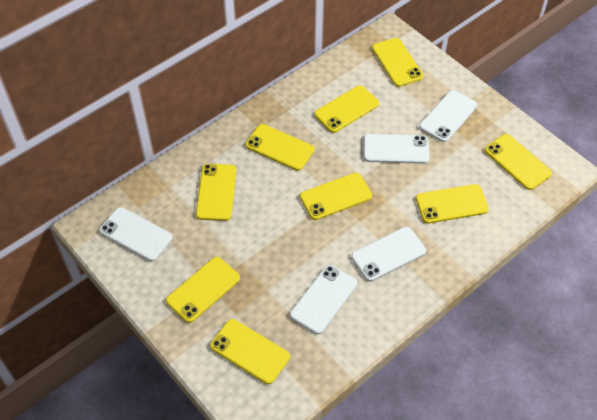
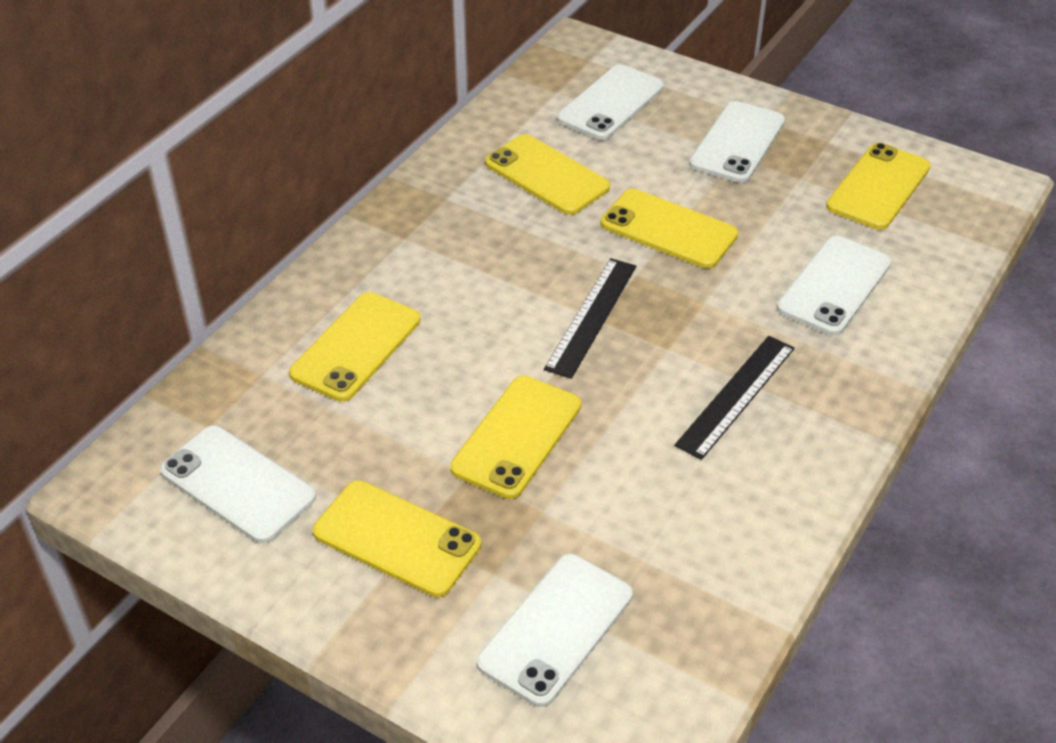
black ruler: 0 -> 2
yellow phone: 9 -> 6

